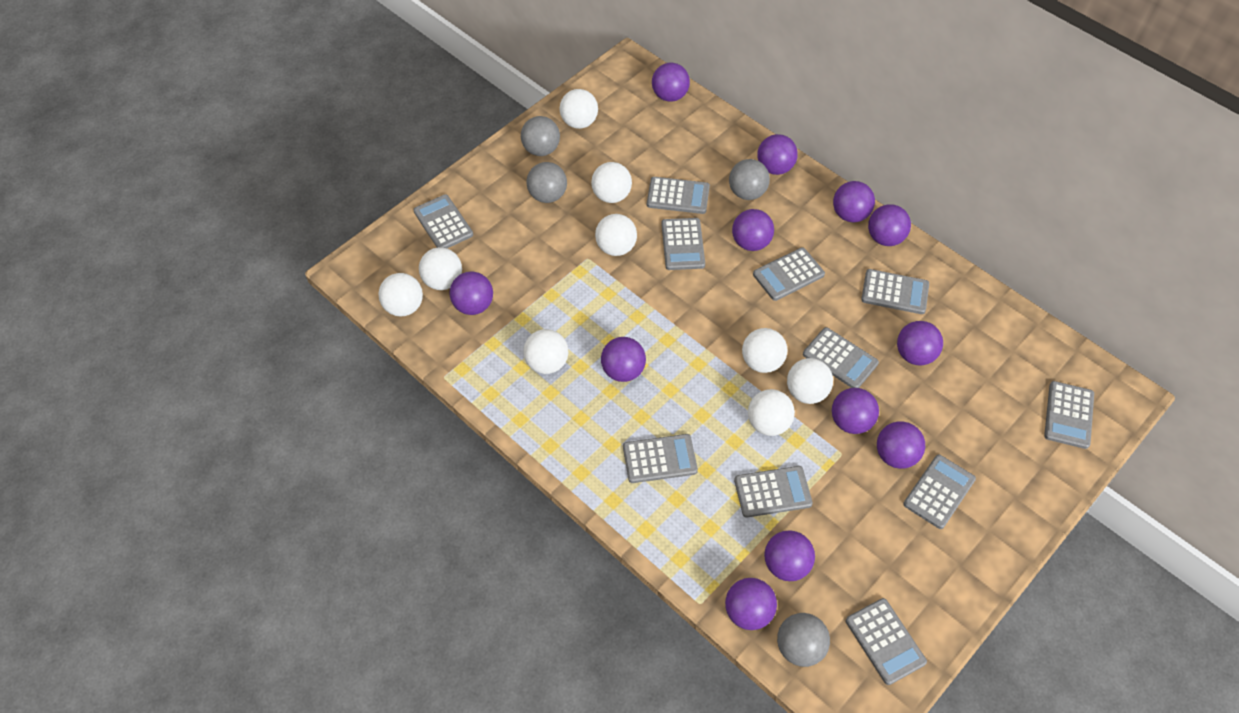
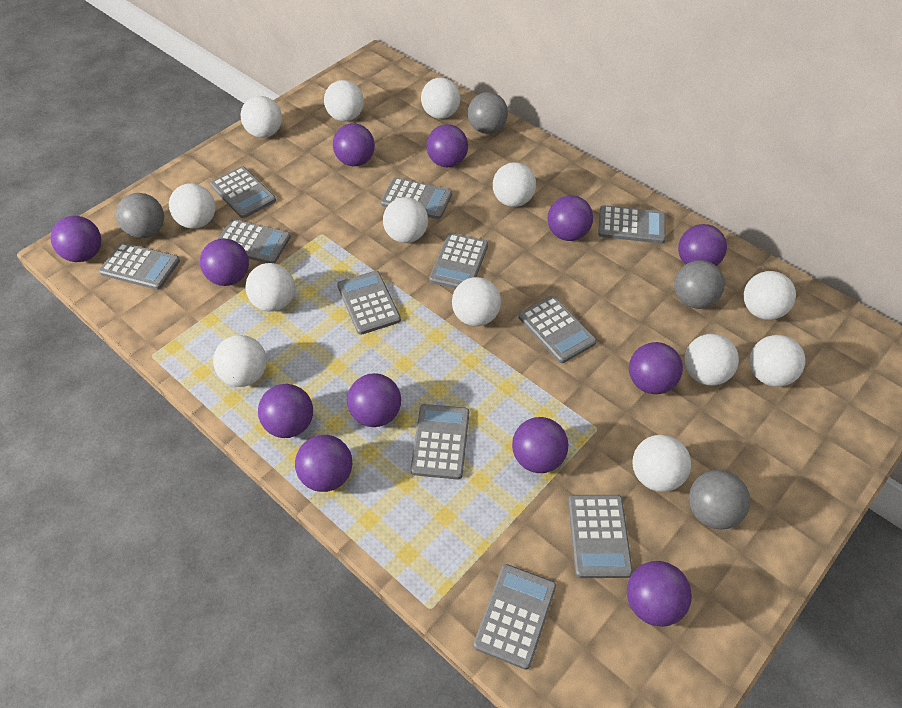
white ball: 9 -> 13

